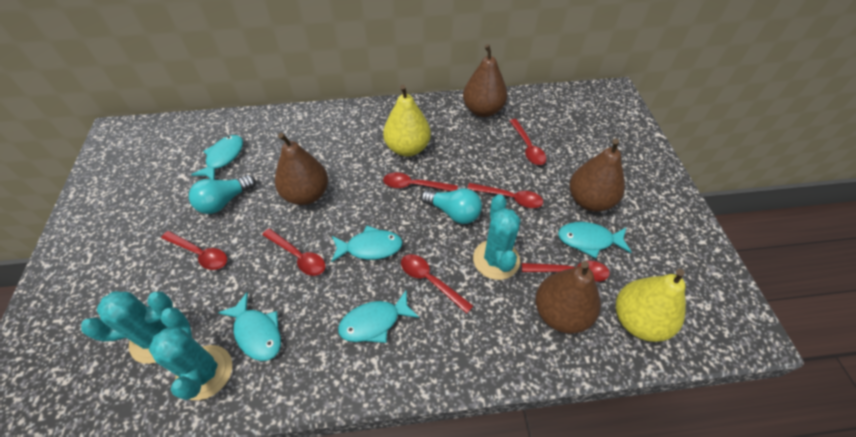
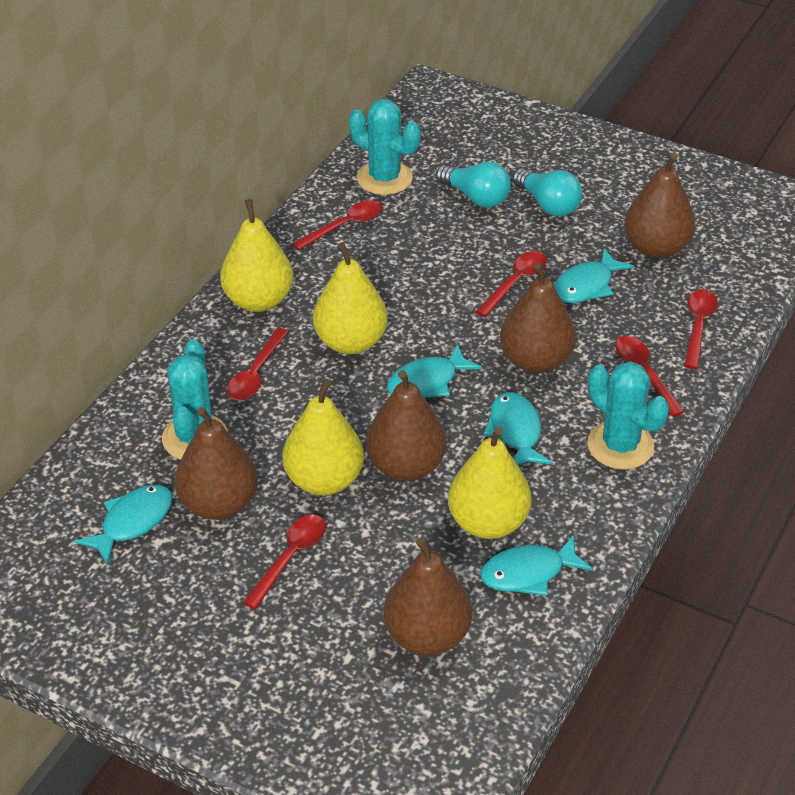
brown pear: 4 -> 5
red spoon: 7 -> 6
yellow pear: 2 -> 4

